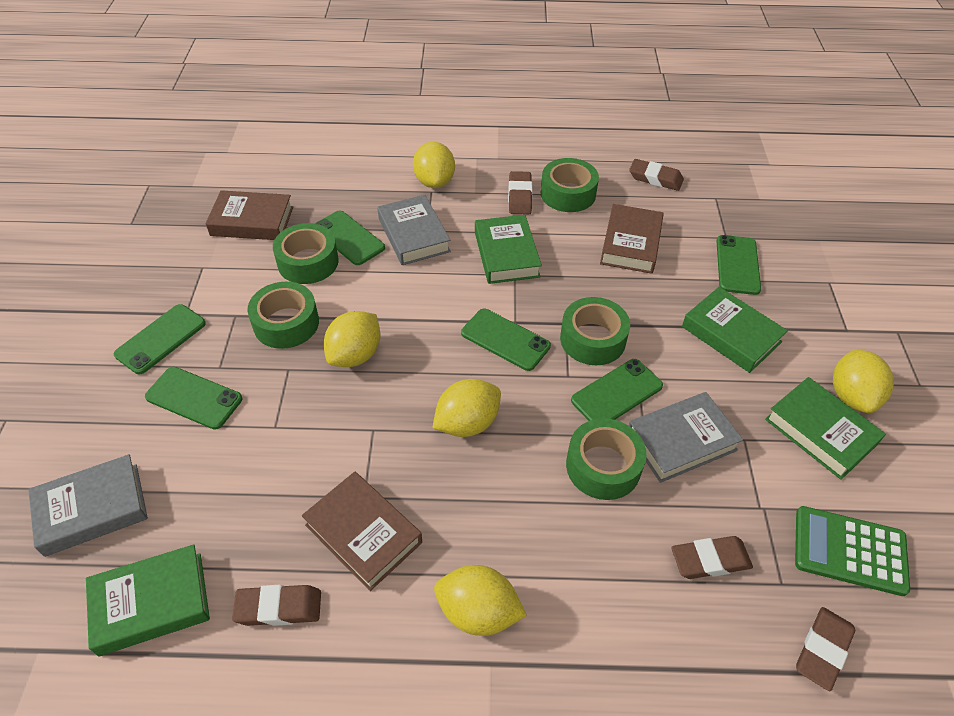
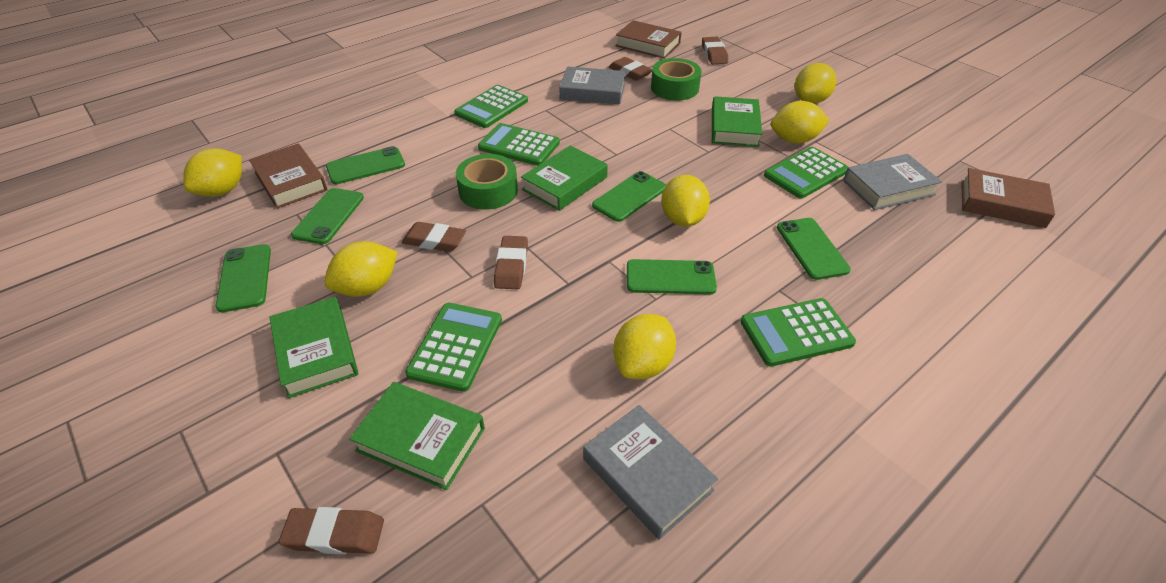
green calculator: 1 -> 5
green tape: 5 -> 2
yellow lemon: 5 -> 6

